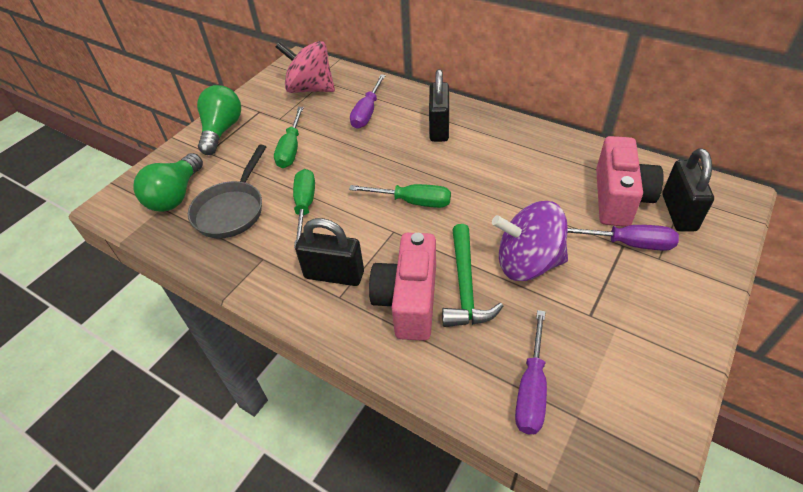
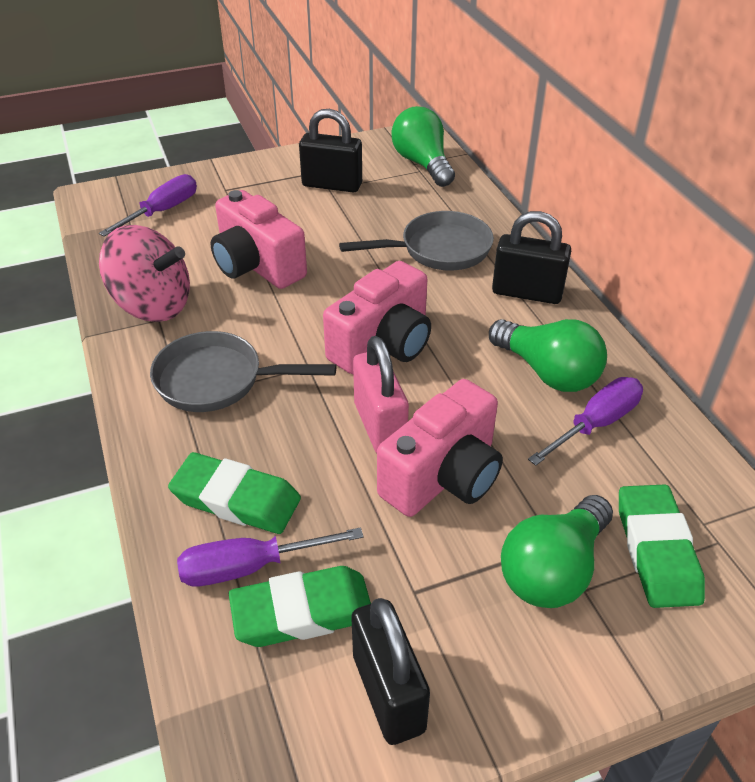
green eraser: 0 -> 3
green hammer: 1 -> 0
green light bulb: 2 -> 3
green screwdriver: 3 -> 0
grey pan: 1 -> 2
pink camera: 2 -> 3
pink padlock: 0 -> 1
purple spinning top: 1 -> 0

